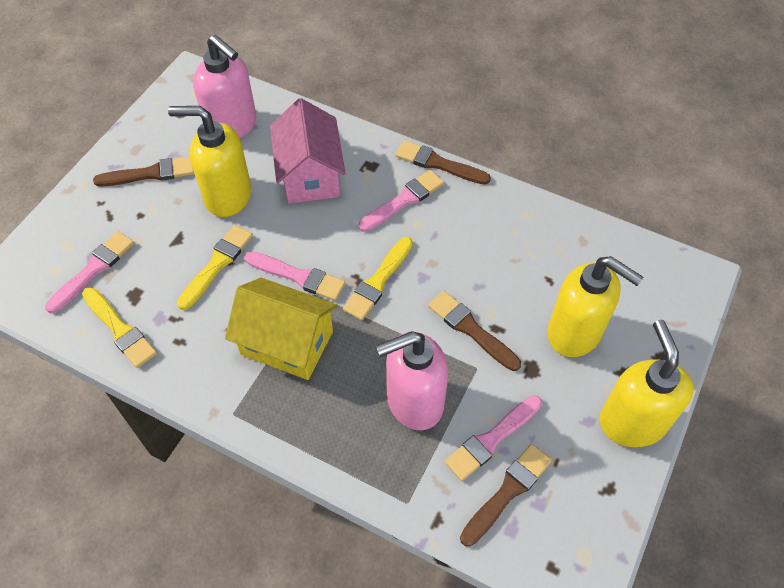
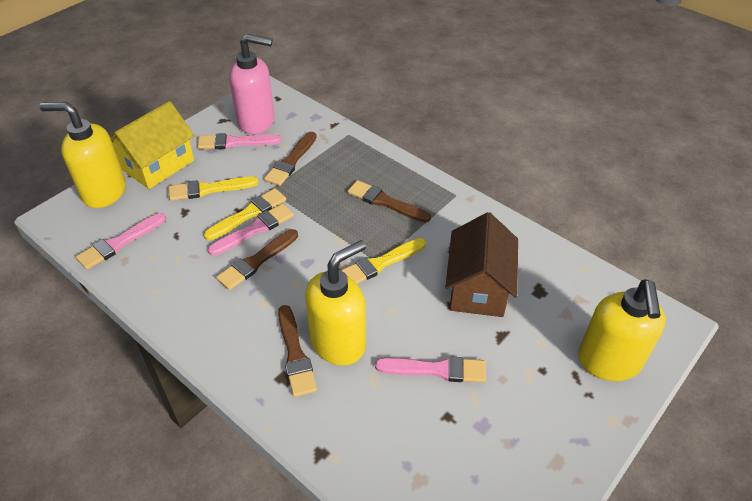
brown house: 0 -> 1
pink house: 1 -> 0
pink soap dispenser: 2 -> 1

